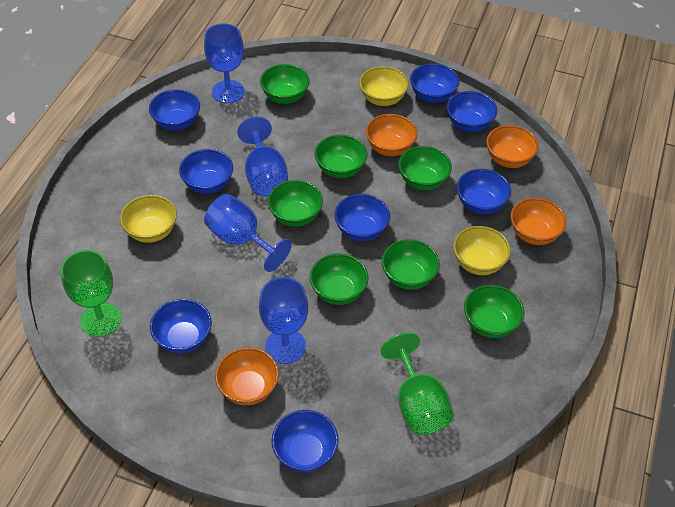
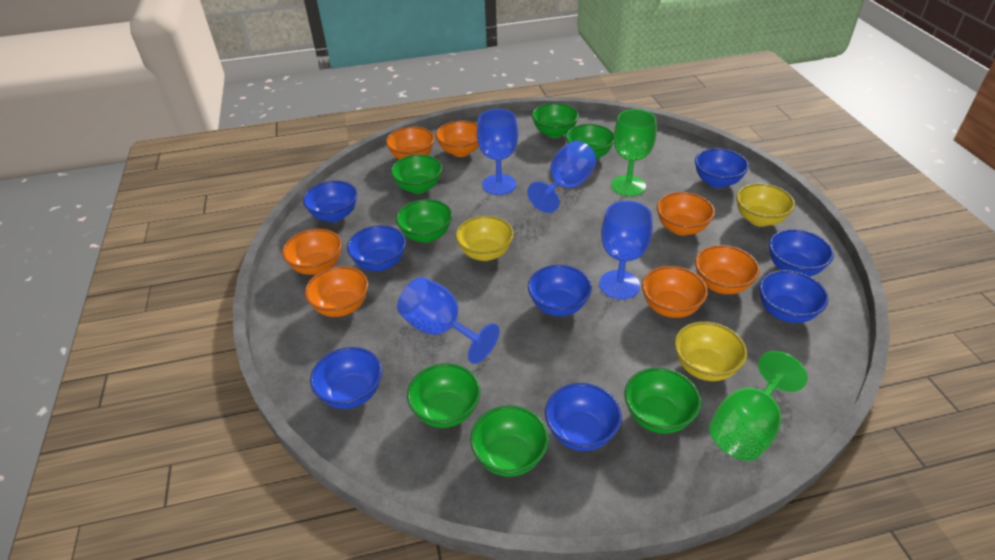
orange bowl: 4 -> 7

